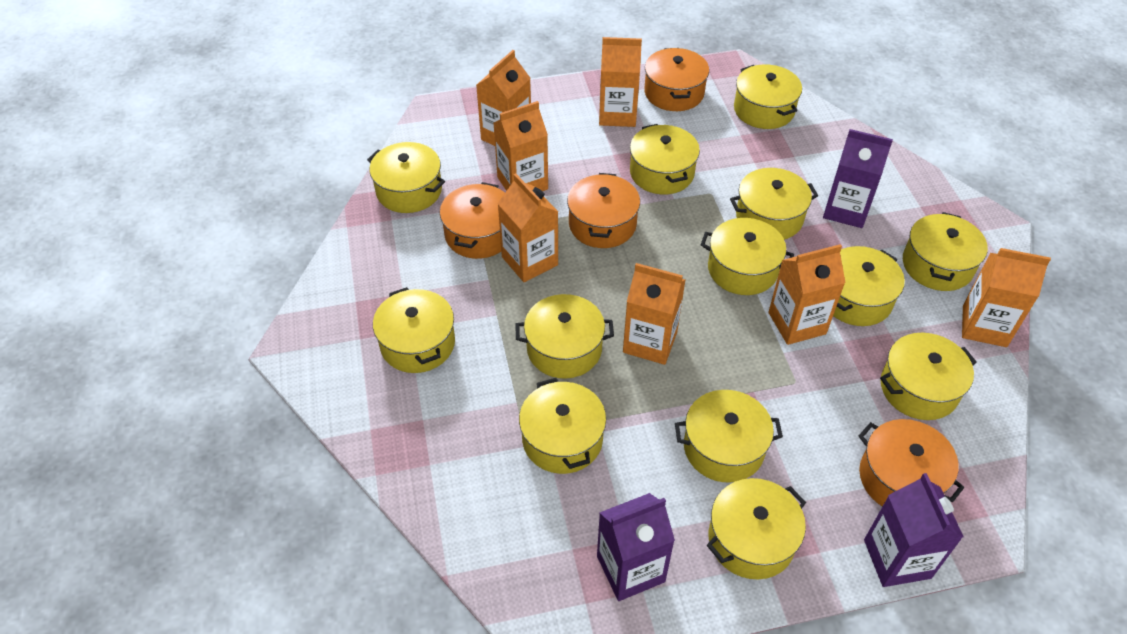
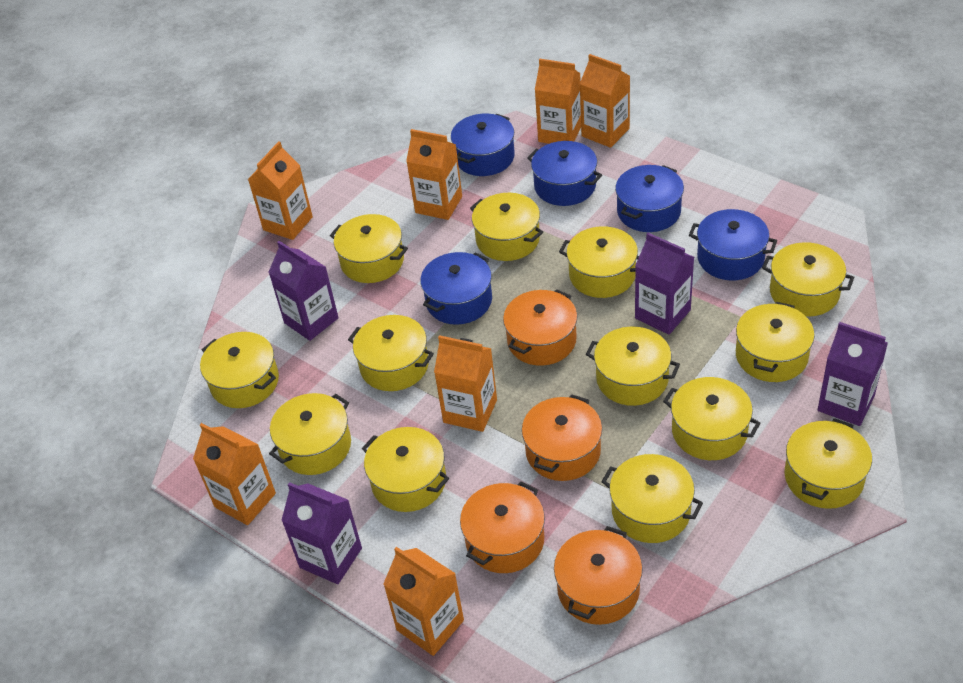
blue pot: 0 -> 5
purple carton: 3 -> 4

